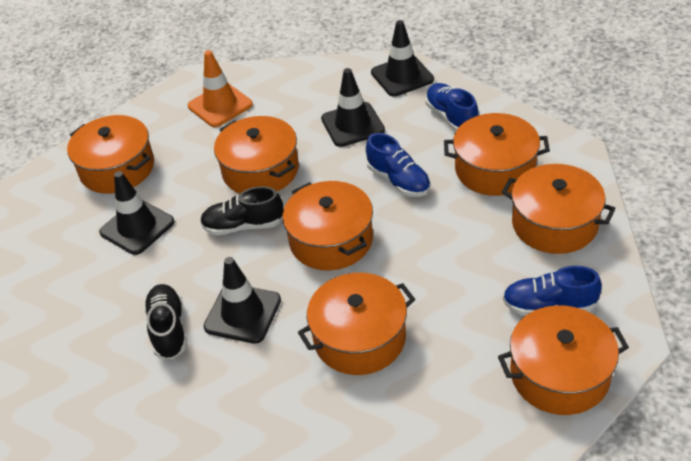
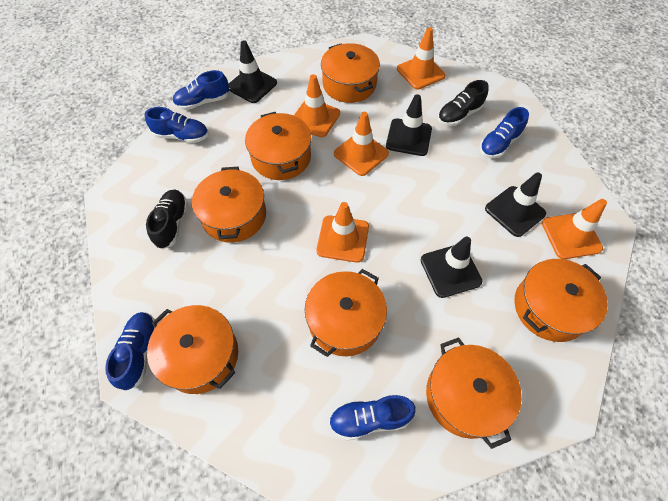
blue shoe: 3 -> 5
orange traffic cone: 1 -> 5

